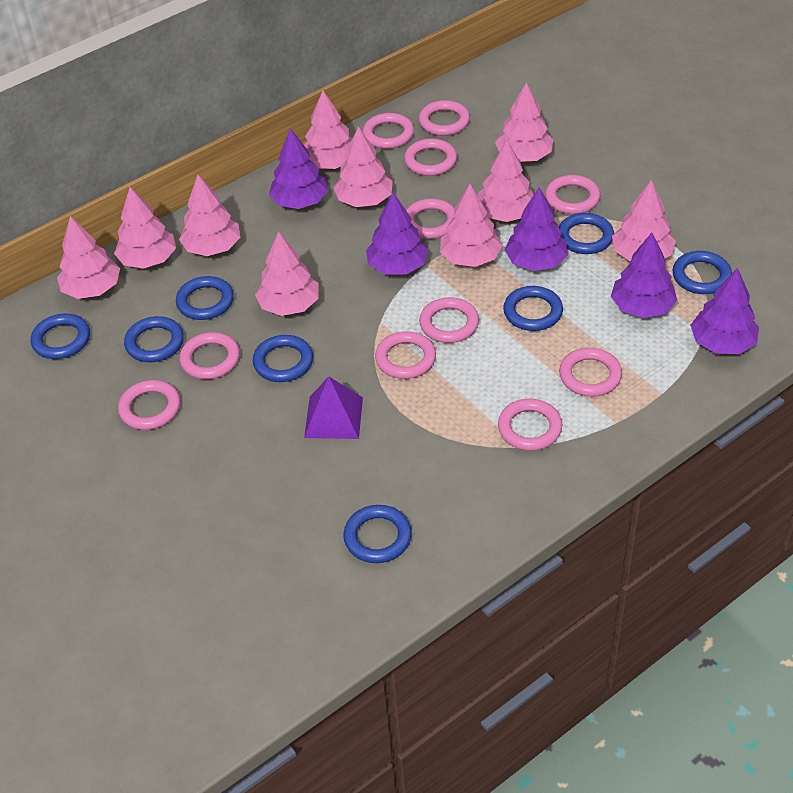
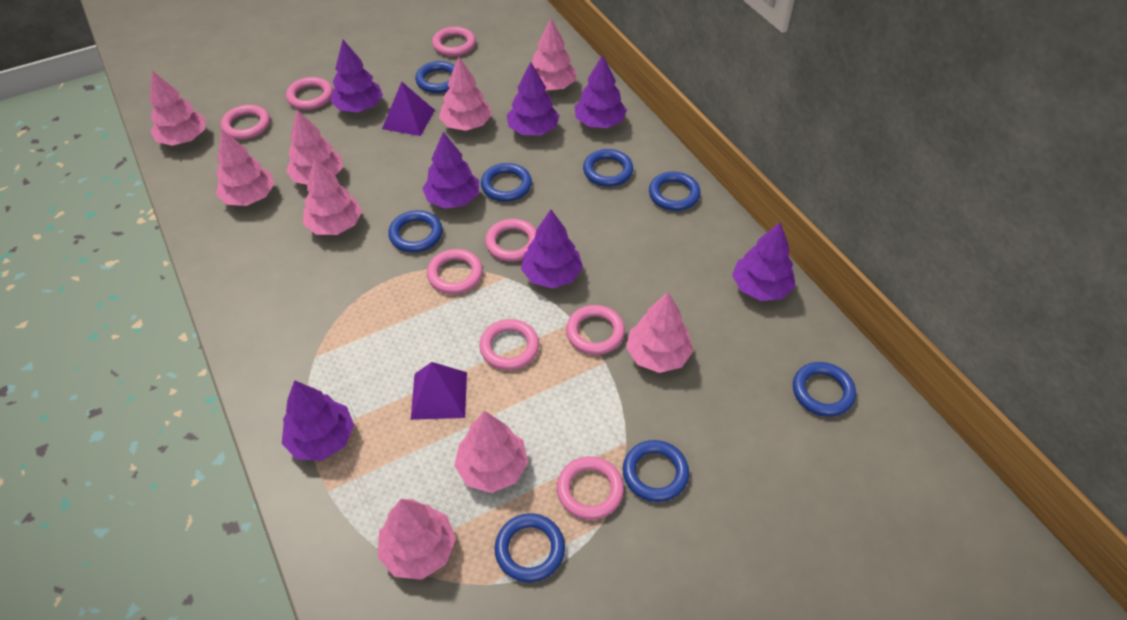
pink ring: 11 -> 8
pink tree: 10 -> 9
purple pyramid: 1 -> 2
purple tree: 5 -> 7

